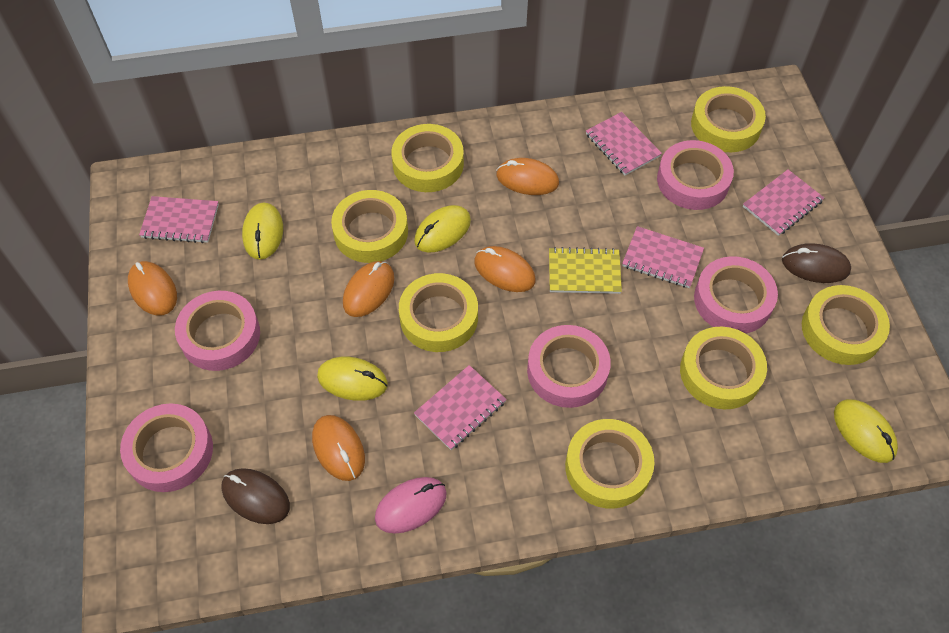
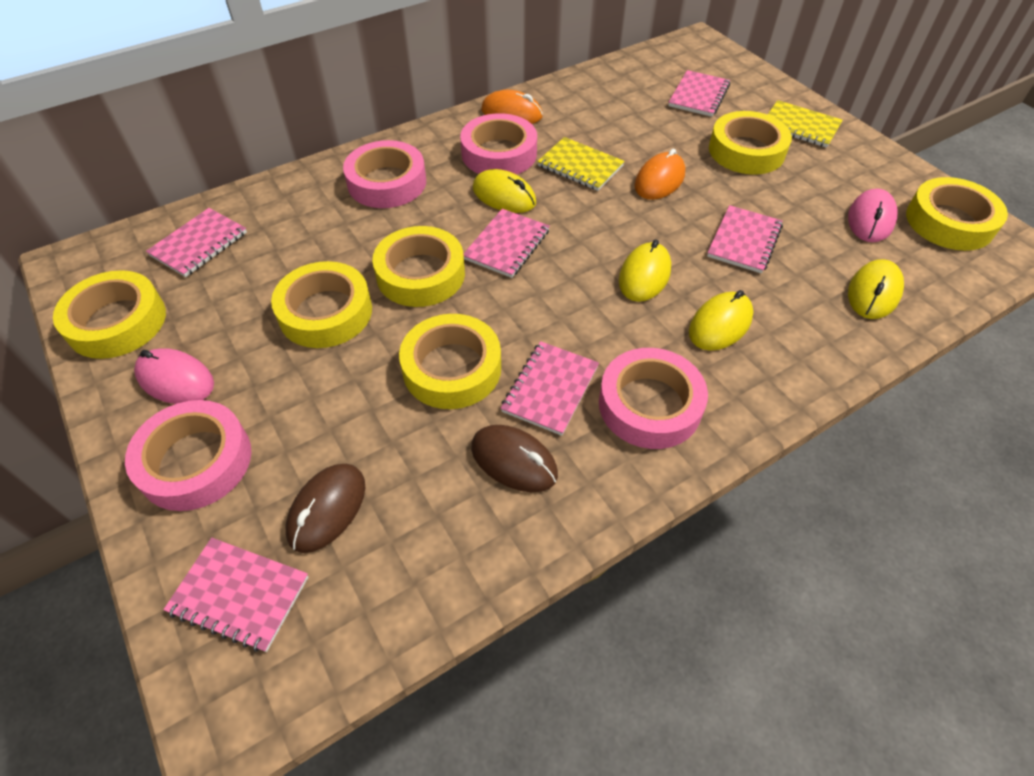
orange mouse: 5 -> 2
pink mouse: 1 -> 2
pink notebook: 5 -> 6
pink tape: 5 -> 4
yellow notebook: 1 -> 2
yellow tape: 7 -> 6

